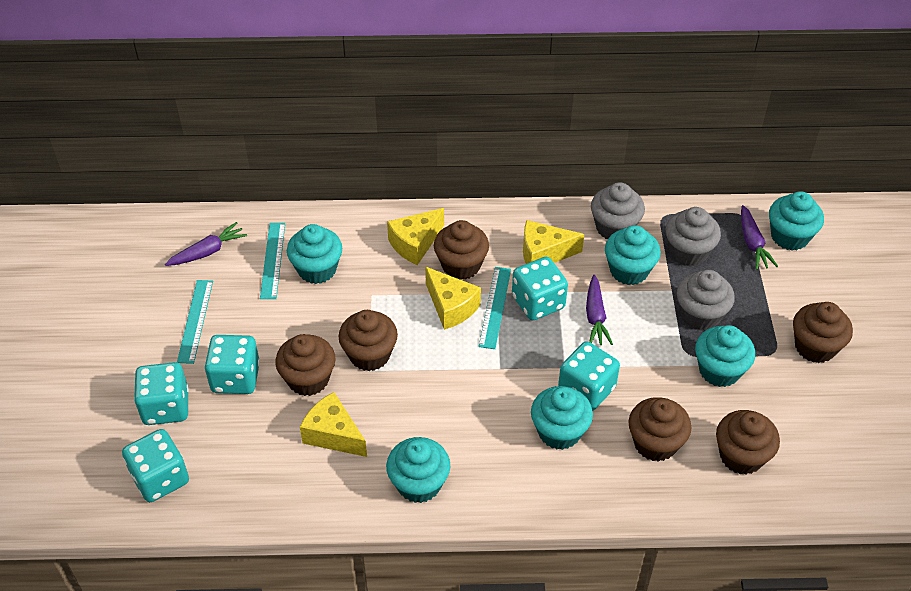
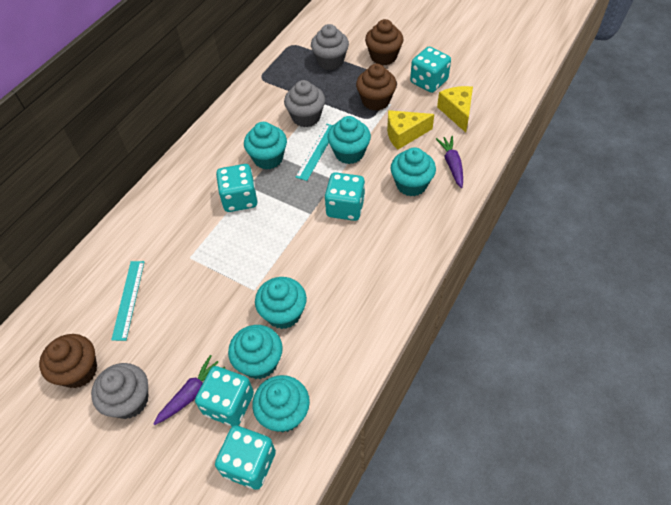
brown cupcake: 6 -> 3
purple carrot: 3 -> 2
turquoise ruler: 3 -> 2
yellow cheese: 4 -> 2

